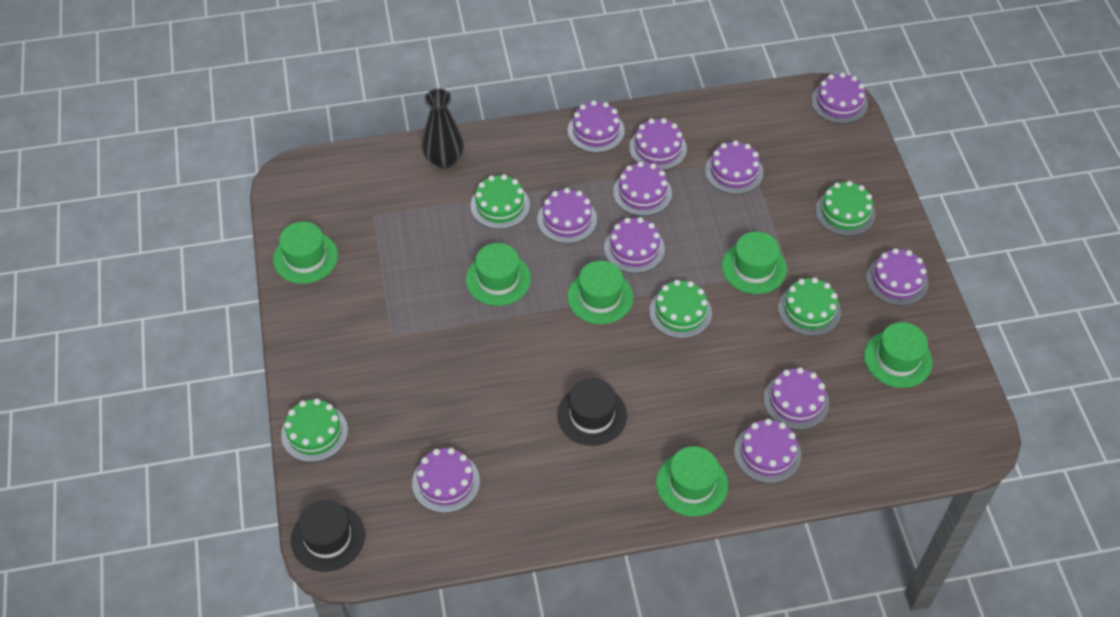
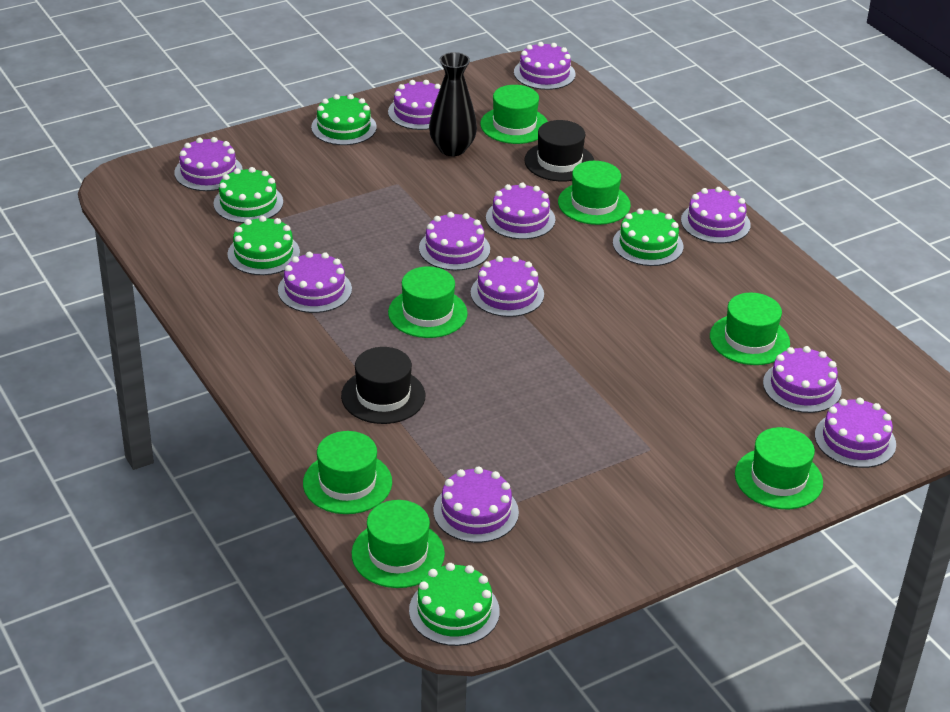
green hat: 6 -> 7

